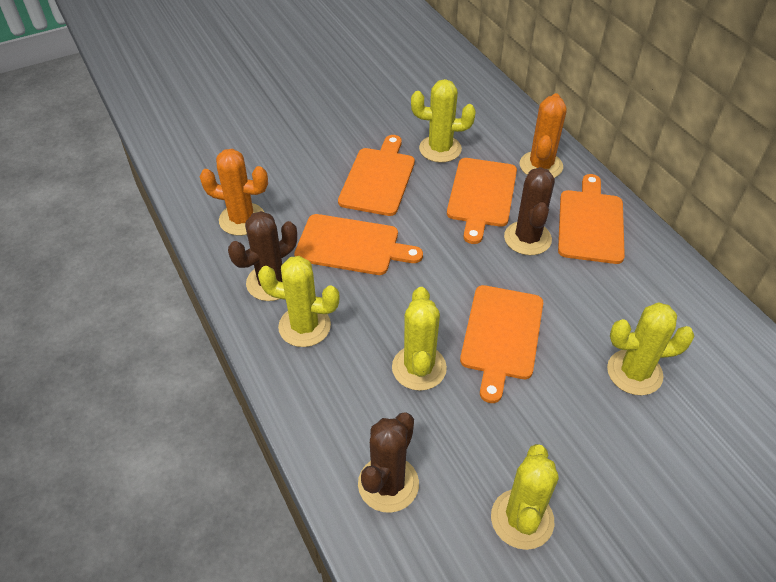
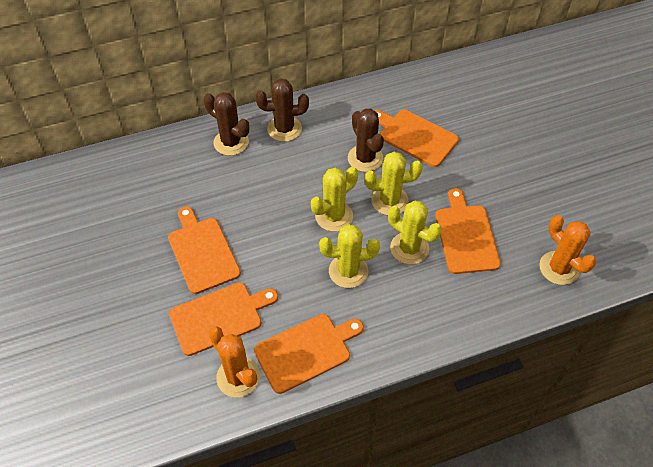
yellow cactus: 5 -> 4

